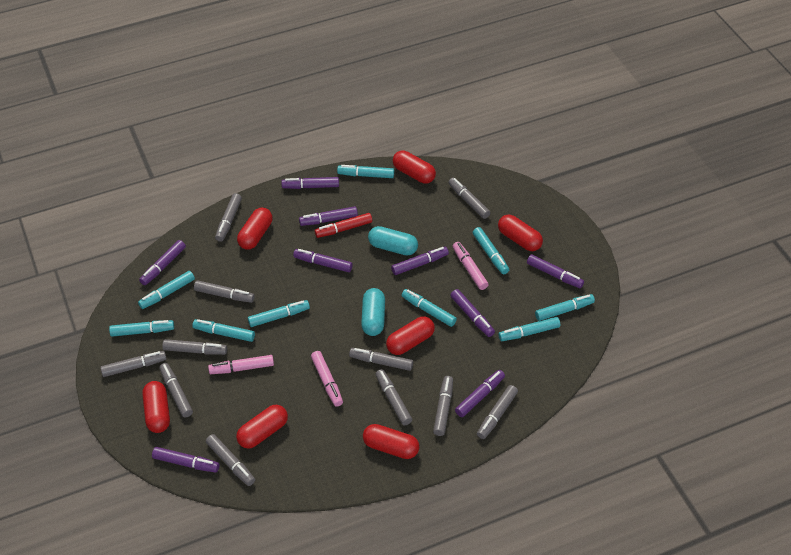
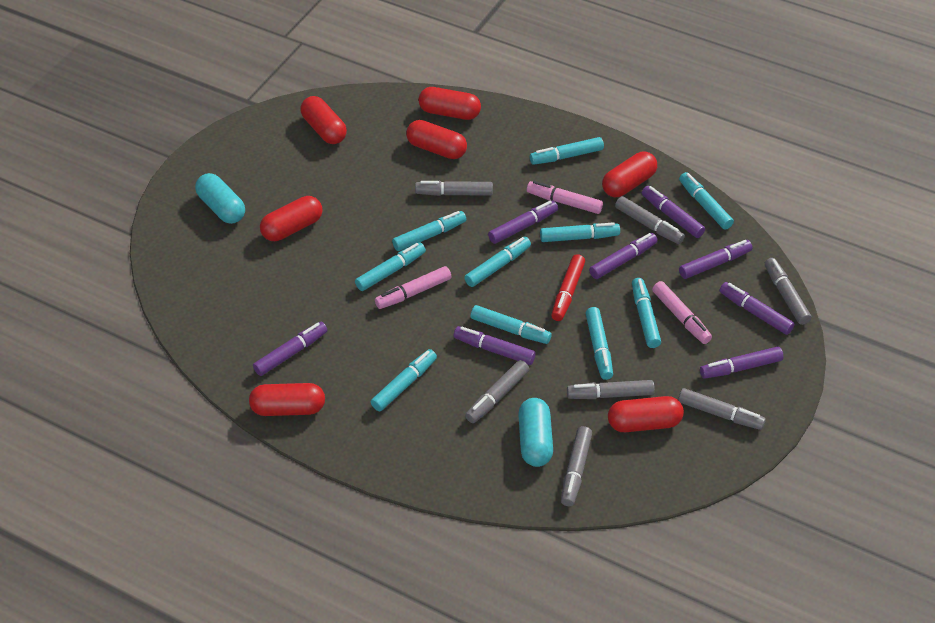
grey marker: 11 -> 7
purple marker: 9 -> 8
turquoise marker: 9 -> 10

